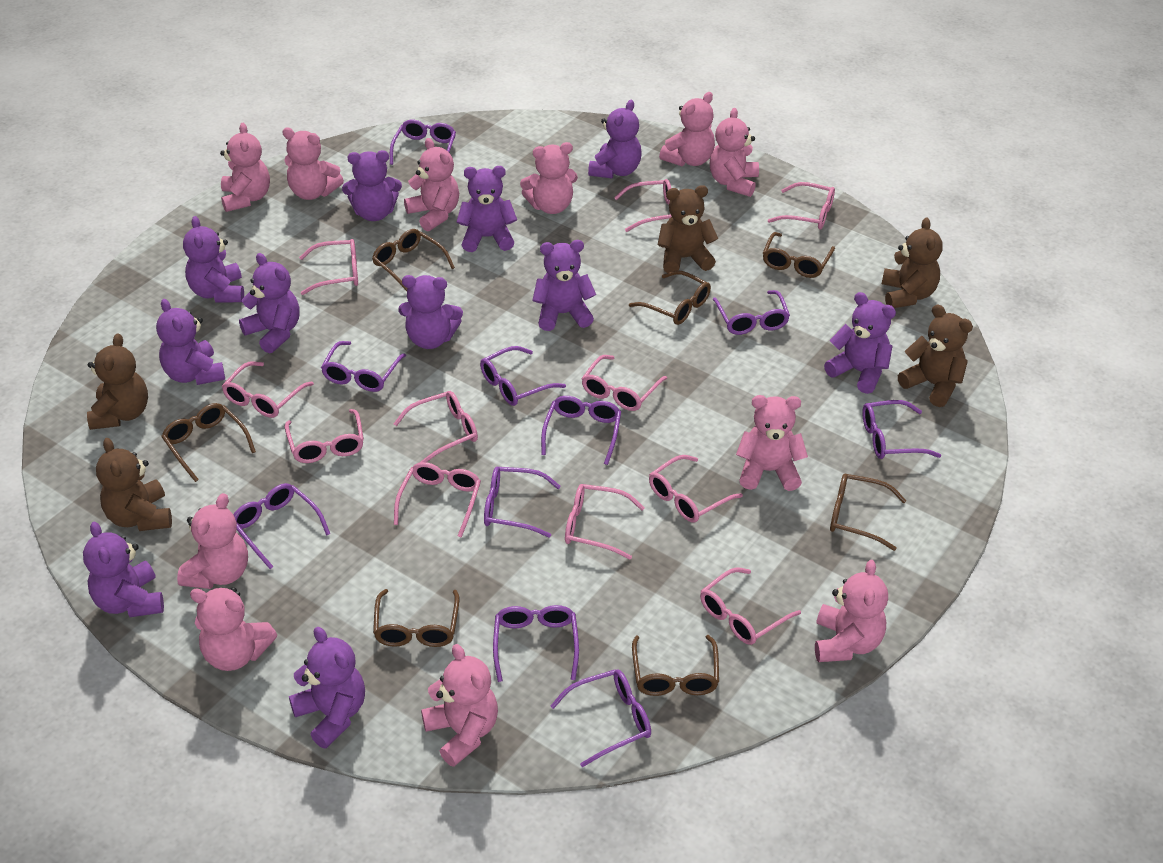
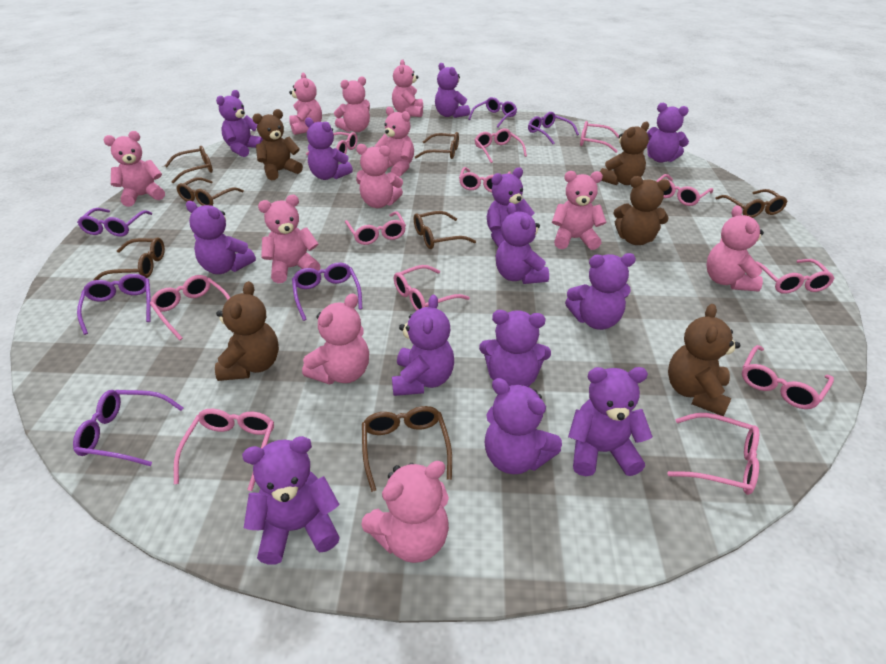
pink glasses: 11 -> 12
purple glasses: 10 -> 6
purple teddy bear: 11 -> 13

